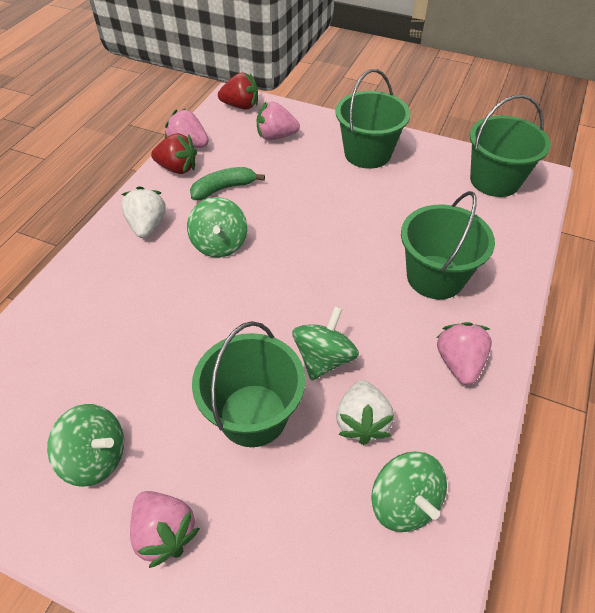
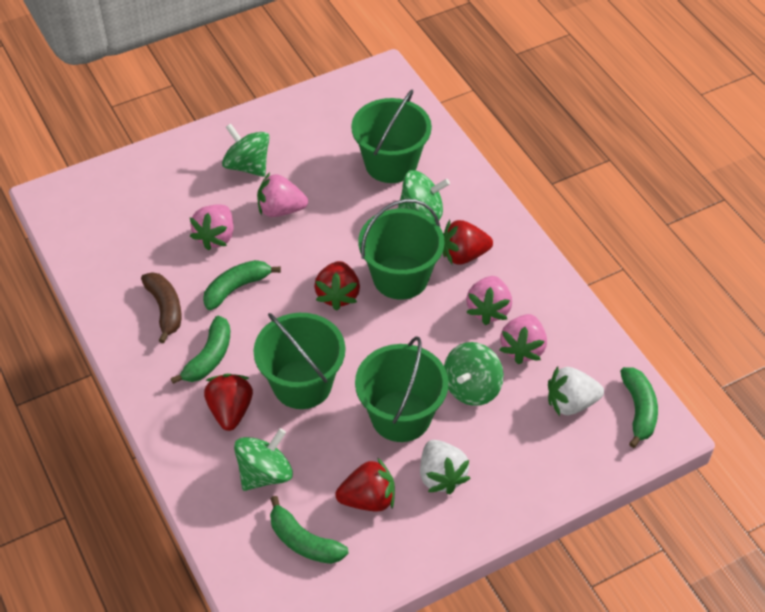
brown banana: 0 -> 1
green banana: 1 -> 4
red strawberry: 2 -> 4

